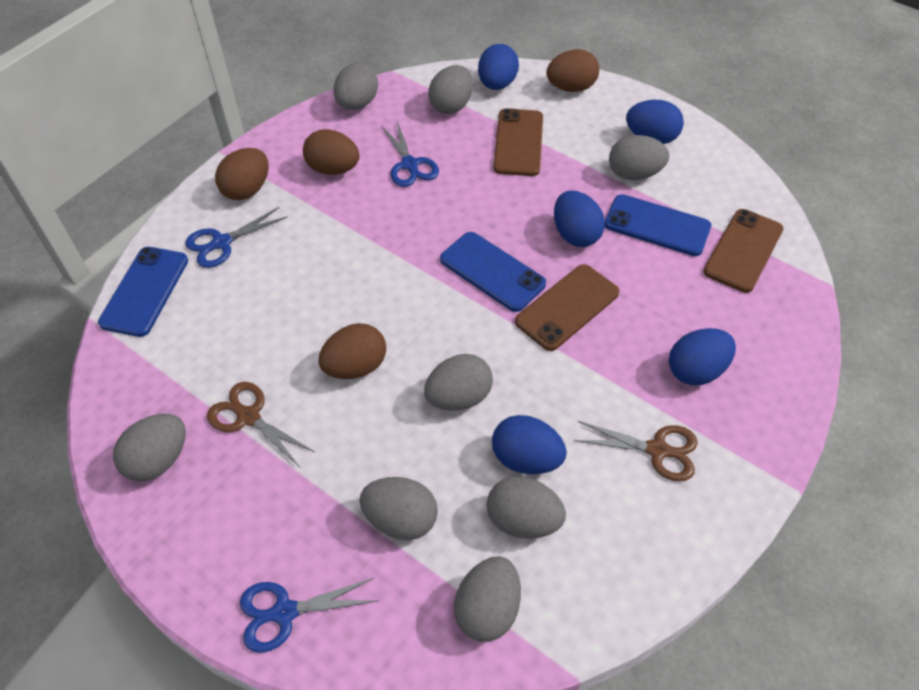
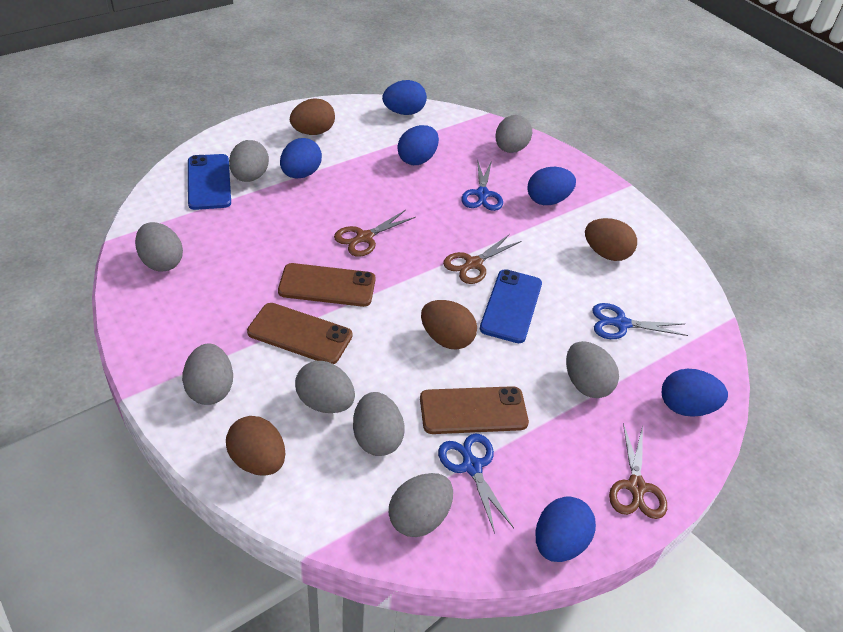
blue egg: 5 -> 6
blue phone: 3 -> 2
brown scissors: 2 -> 3

